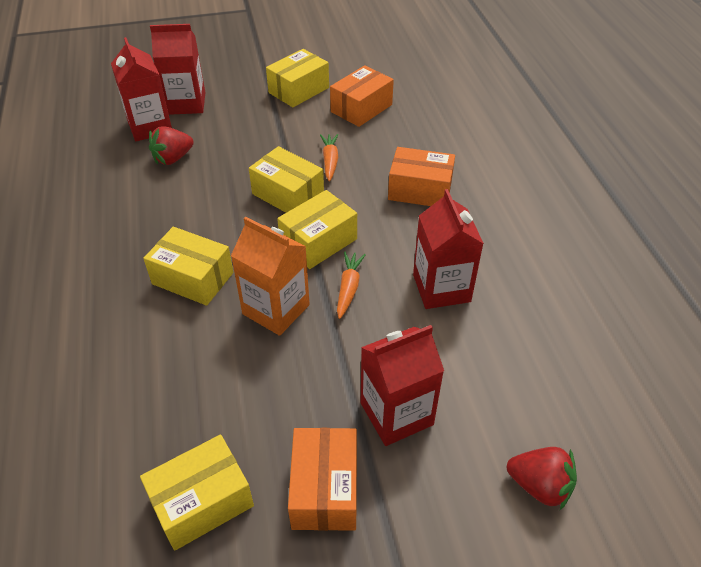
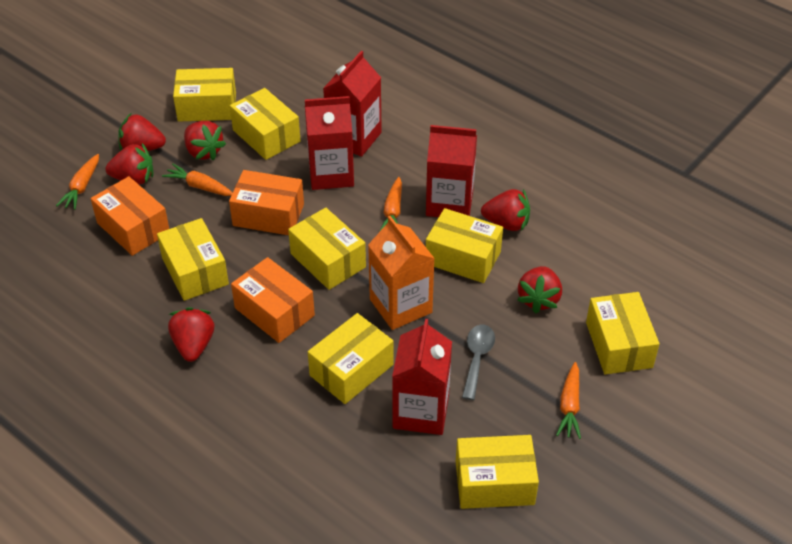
grey spoon: 0 -> 1
orange carrot: 2 -> 4
red strawberry: 2 -> 6
yellow box: 5 -> 8

